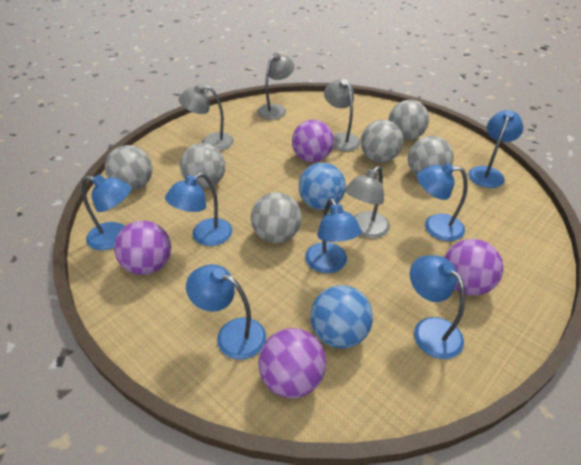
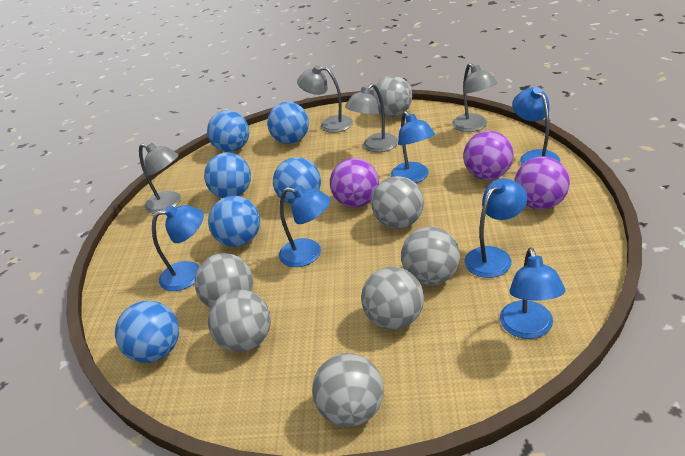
blue ball: 2 -> 6
blue lamp: 7 -> 6
grey ball: 6 -> 7
purple ball: 4 -> 3

